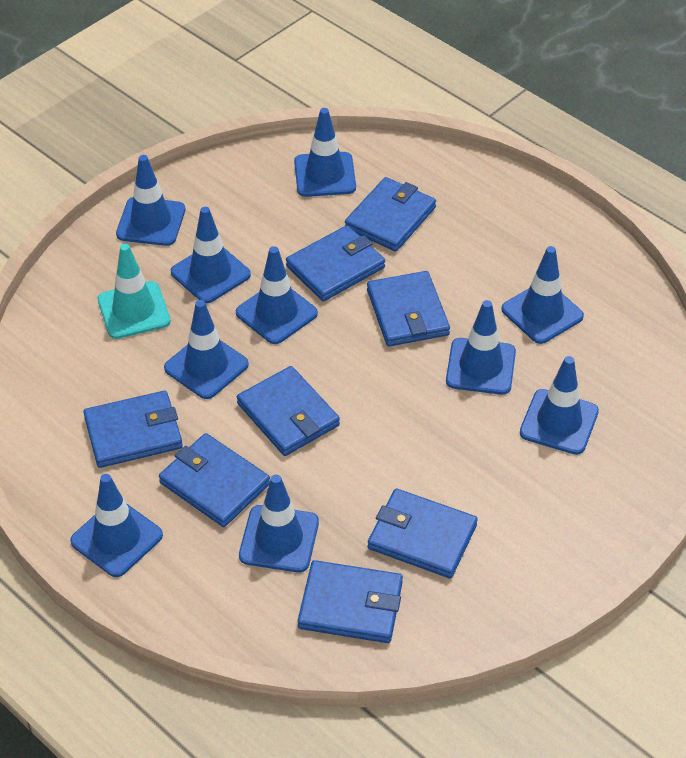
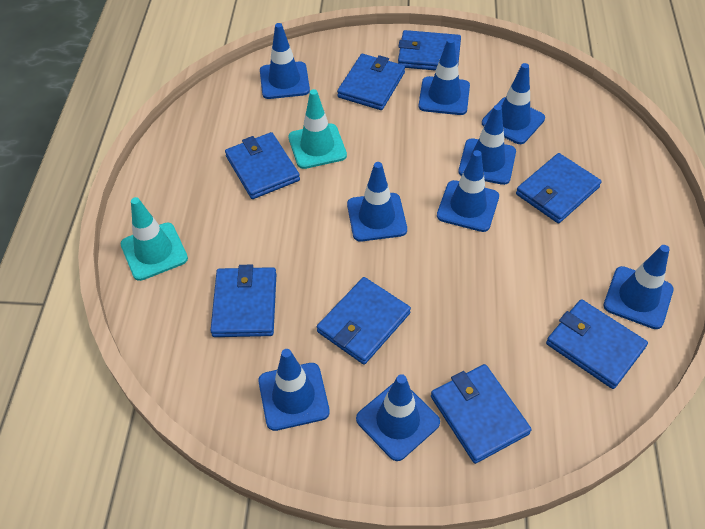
blue traffic cone: 10 -> 9
turquoise traffic cone: 1 -> 2

